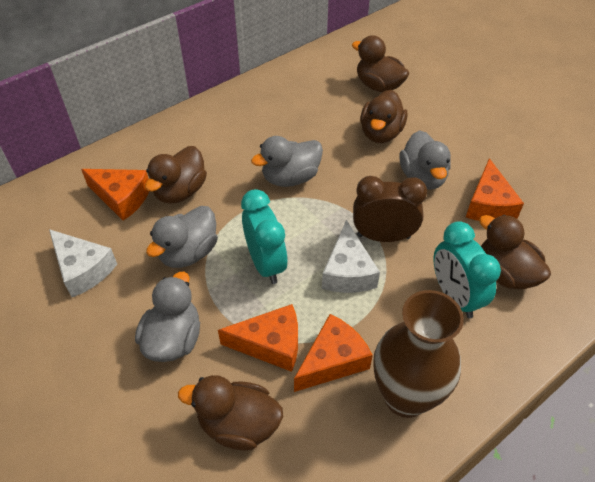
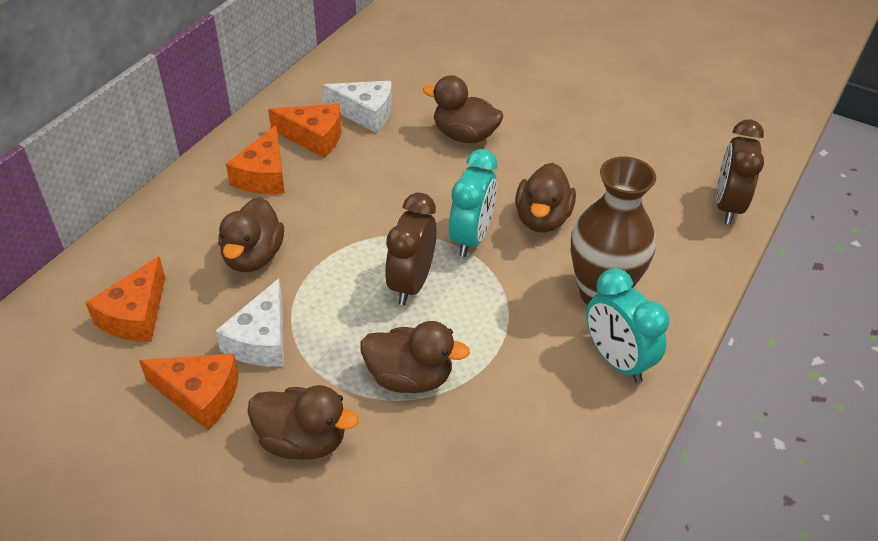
brown clock: 1 -> 2
grey duck: 4 -> 0

